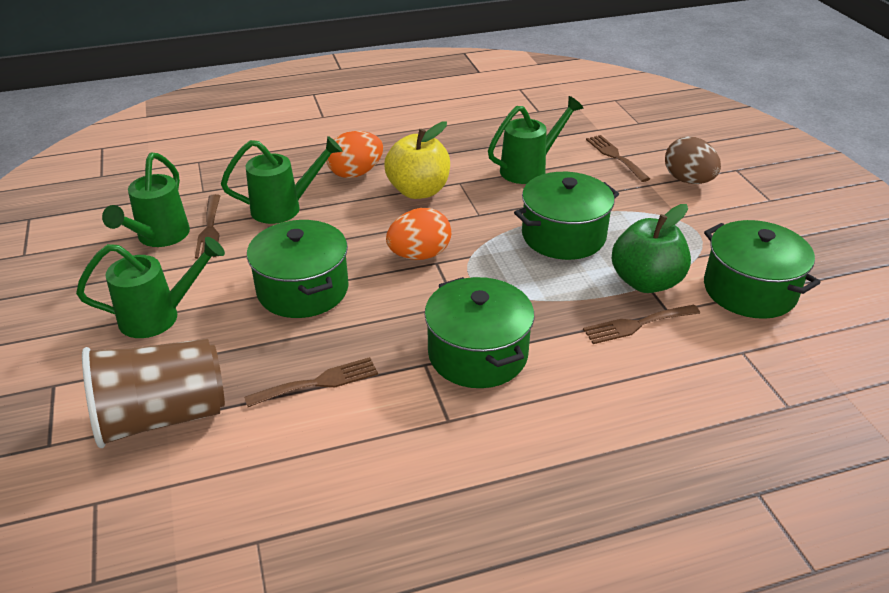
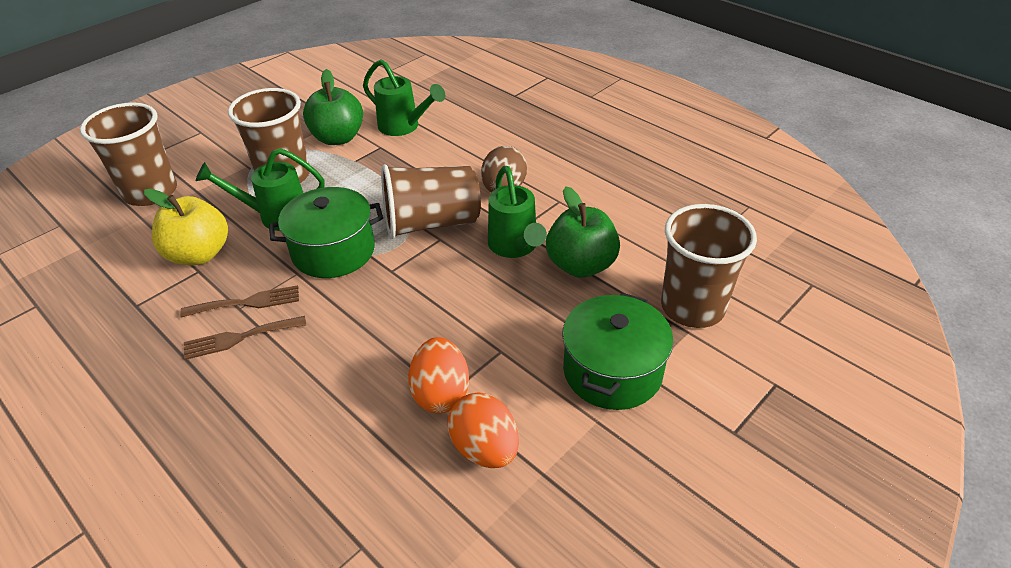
brown cup: 1 -> 4
brown fork: 4 -> 2
green apple: 1 -> 2
green pot: 4 -> 2
green watering can: 4 -> 3

